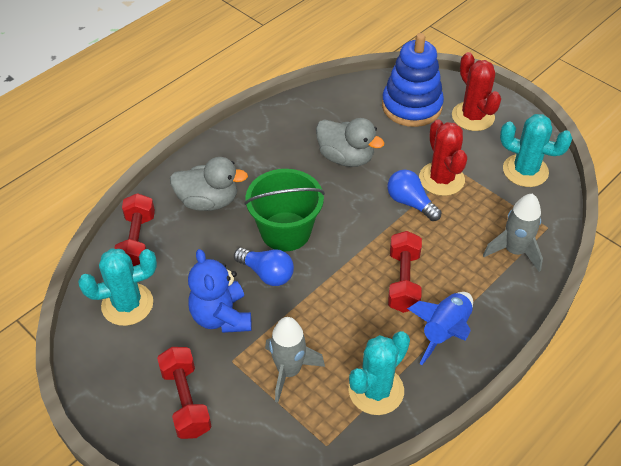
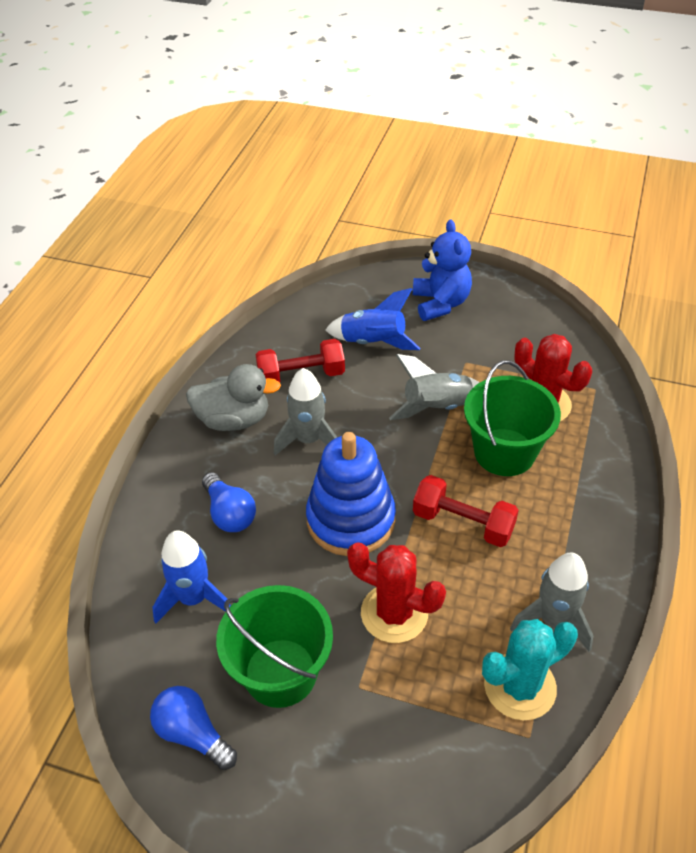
blue rocket: 1 -> 2
green bucket: 1 -> 2
grey duck: 2 -> 1
grey rocket: 2 -> 3
red dumbbell: 3 -> 2
turquoise cactus: 3 -> 1

